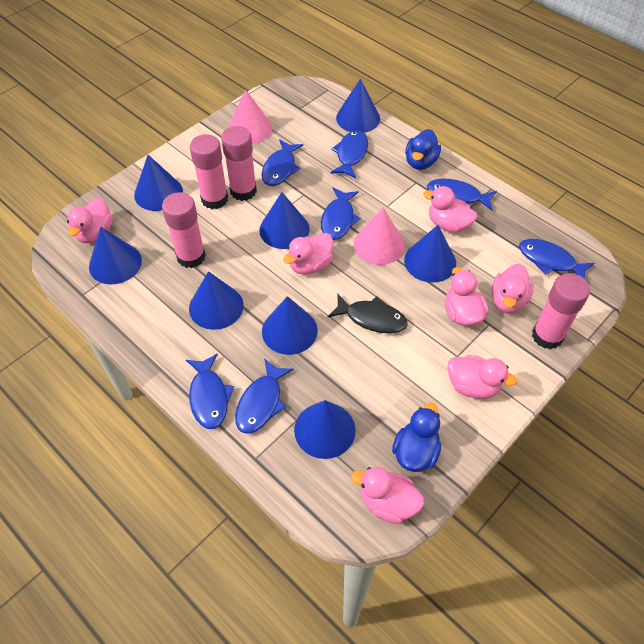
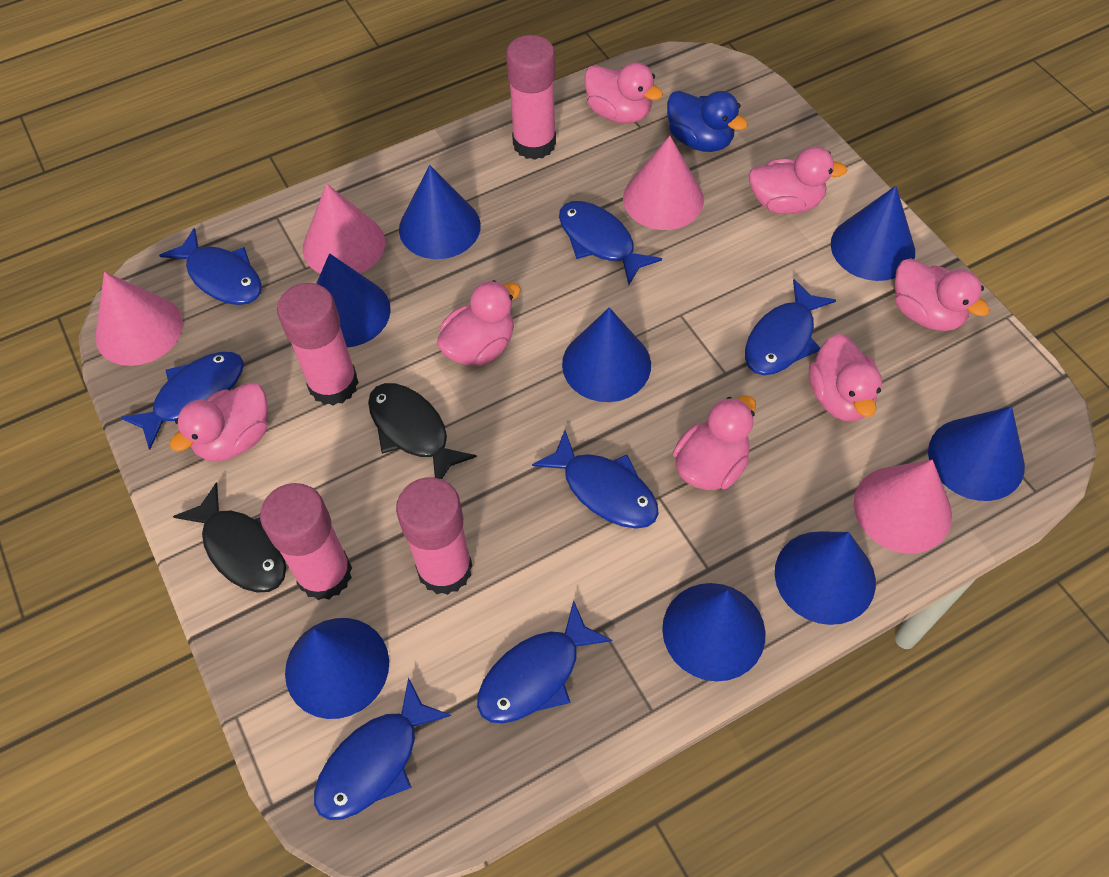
black fish: 1 -> 2
blue duck: 2 -> 1
pink cone: 2 -> 4

